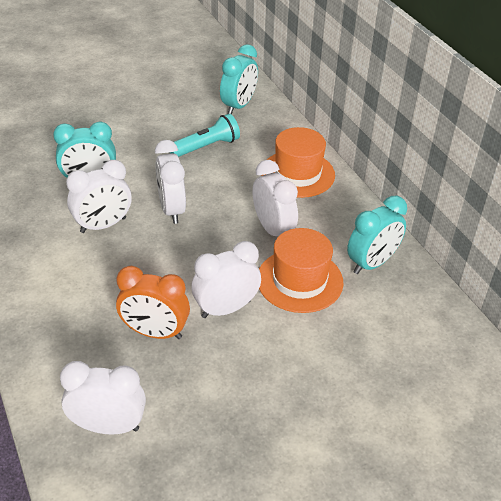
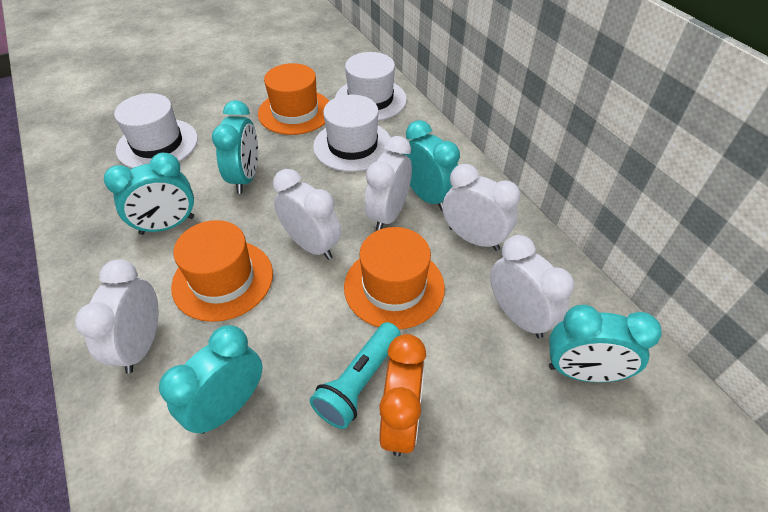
orange hat: 2 -> 3
turquoise clock: 3 -> 5
white hat: 0 -> 3

